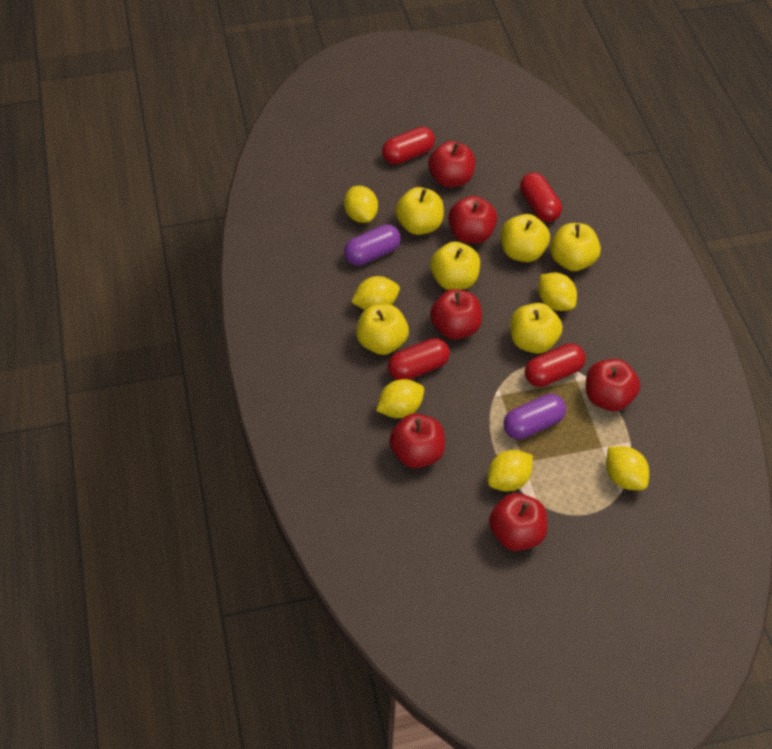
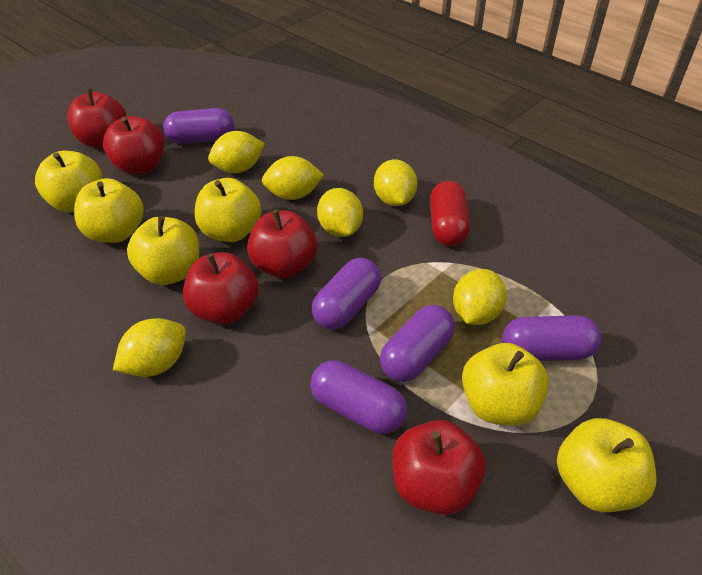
purple capsule: 2 -> 5
red apple: 6 -> 5
red capsule: 4 -> 1

